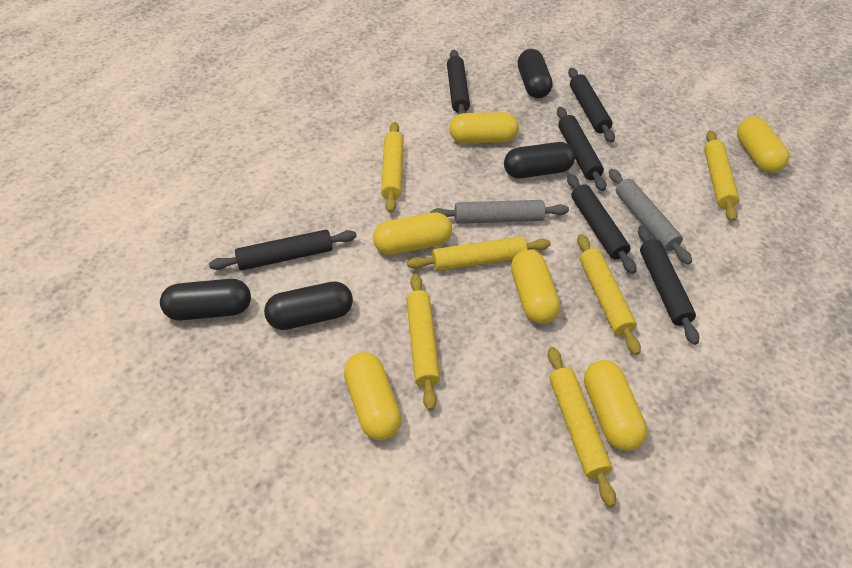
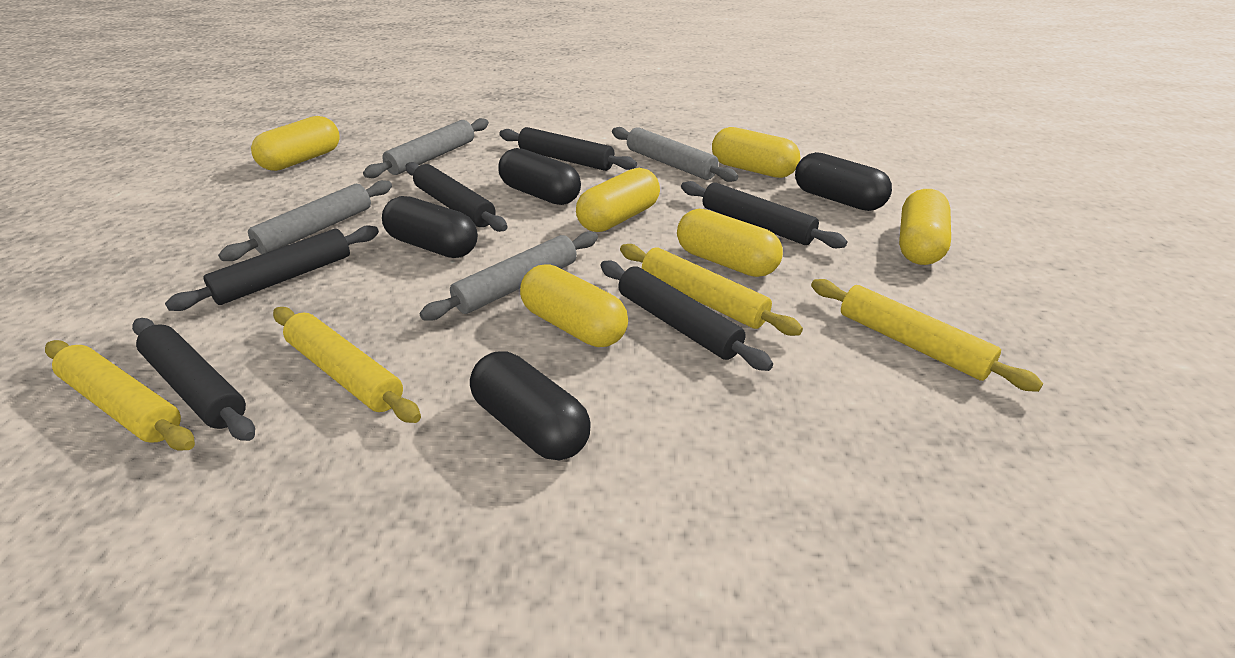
grey rolling pin: 2 -> 4
yellow rolling pin: 6 -> 4

